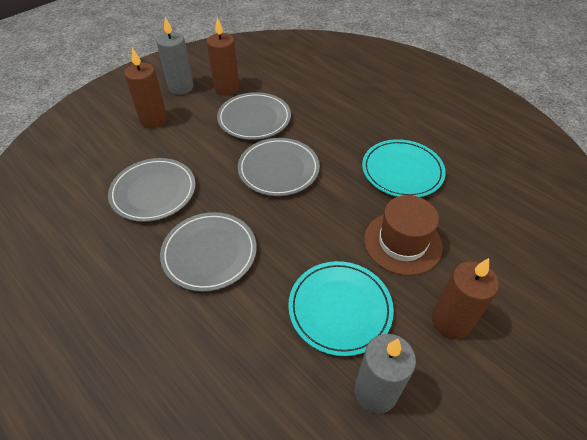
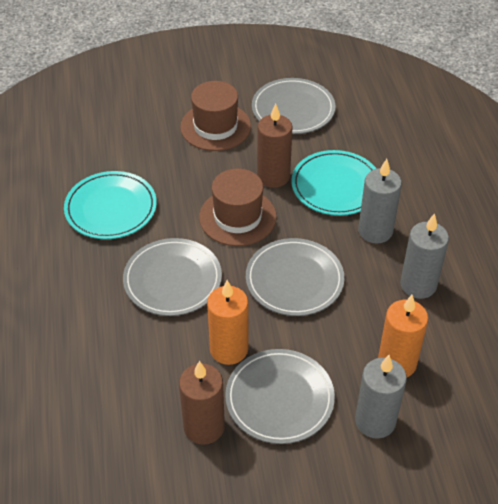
brown candle: 3 -> 2
brown hat: 1 -> 2
grey candle: 2 -> 3
orange candle: 0 -> 2

